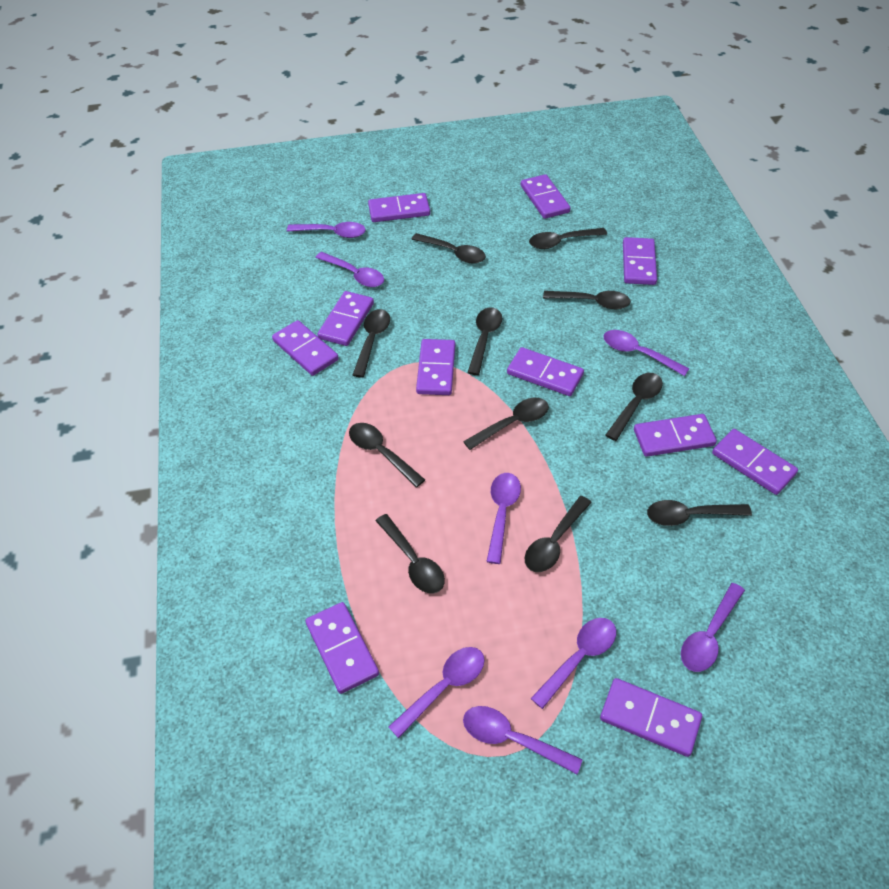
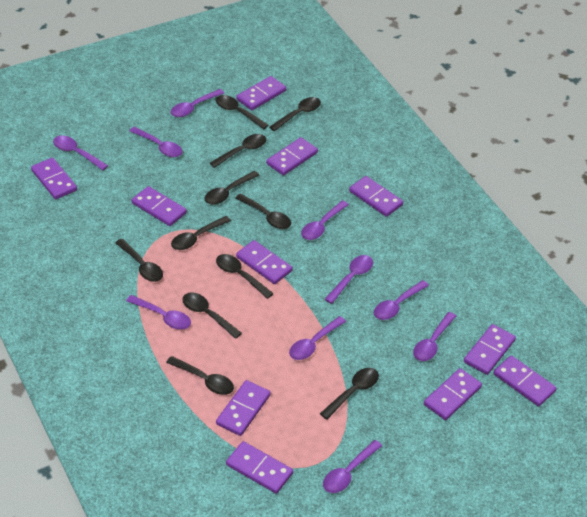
purple spoon: 8 -> 10

